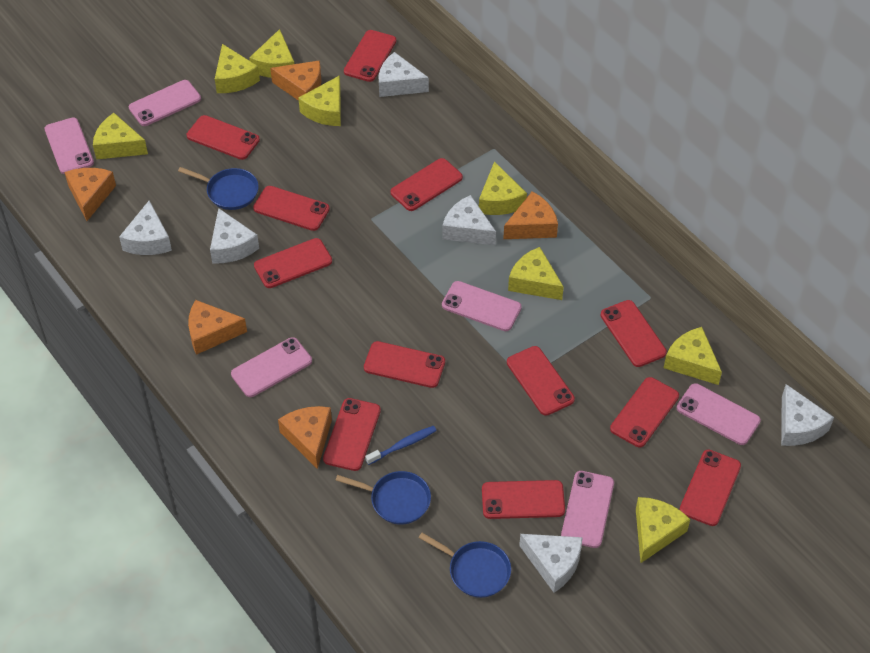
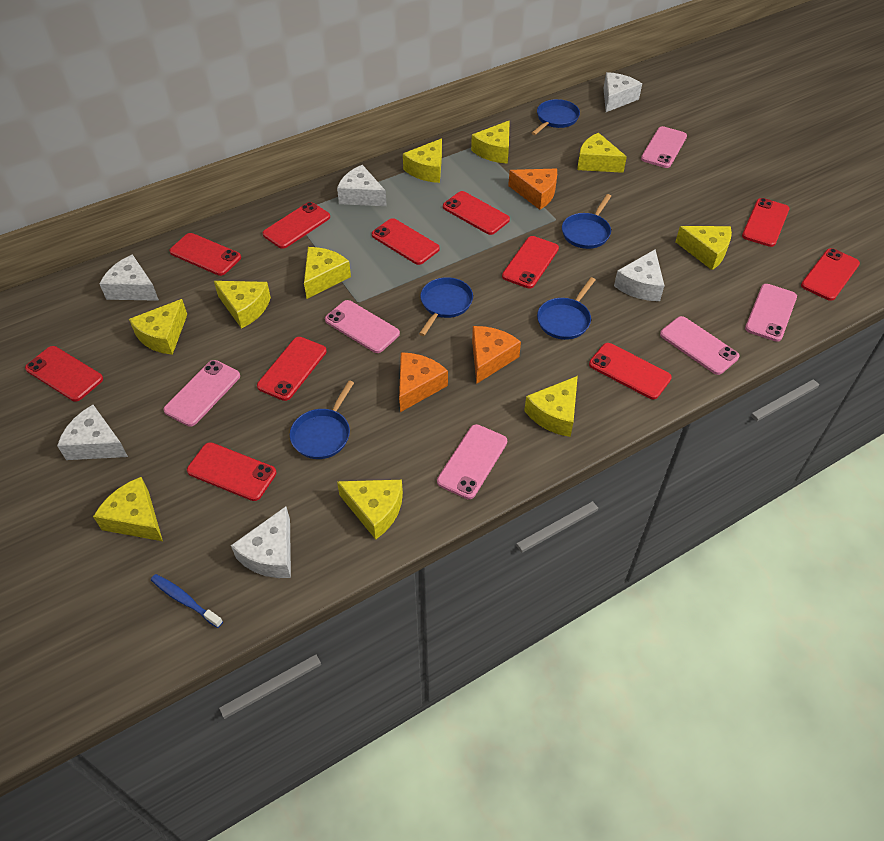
blue pan: 3 -> 5
orange cheese: 5 -> 3
red phone: 12 -> 11
yellow cheese: 8 -> 10

